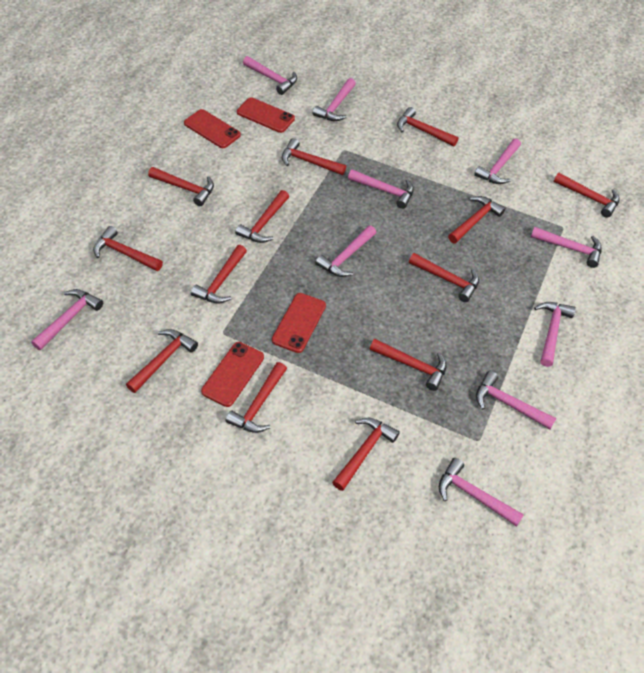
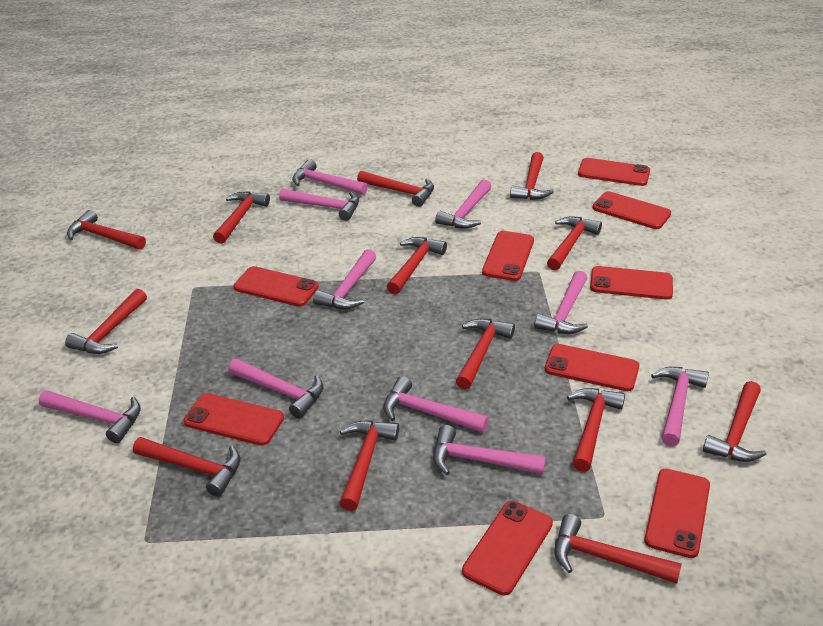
red phone: 4 -> 9

